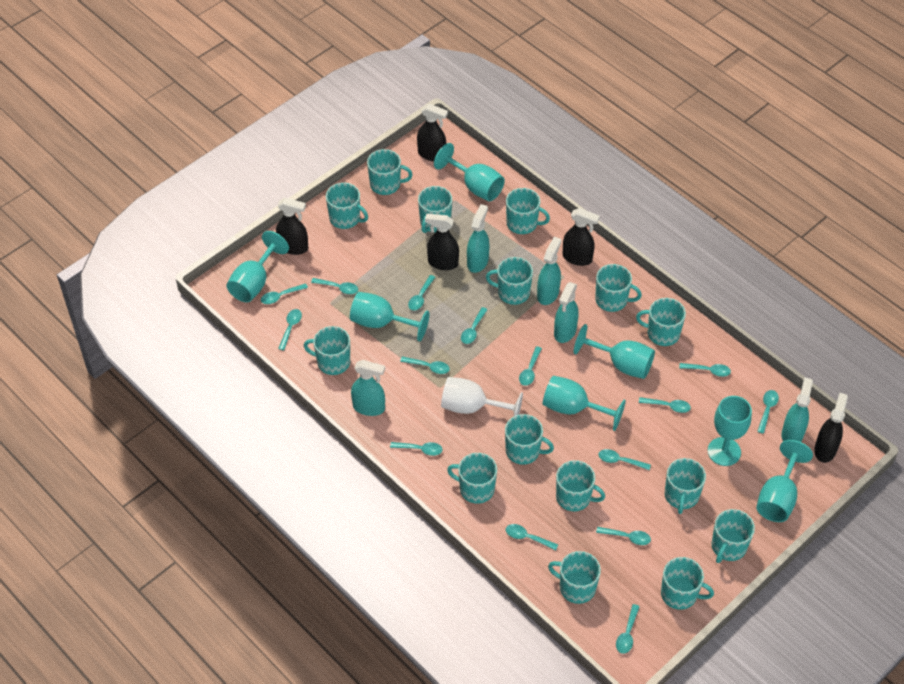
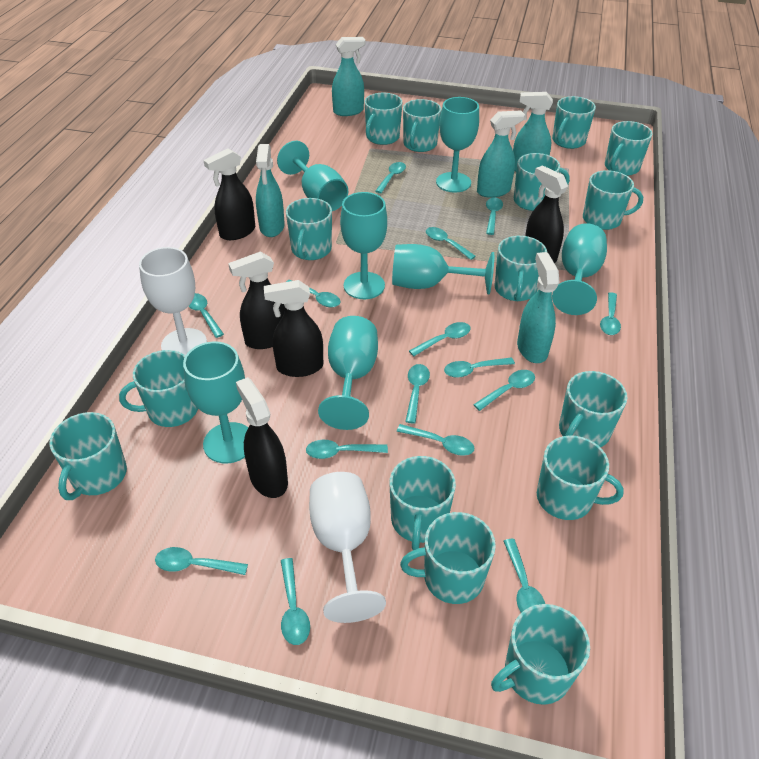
white goblet: 1 -> 2

